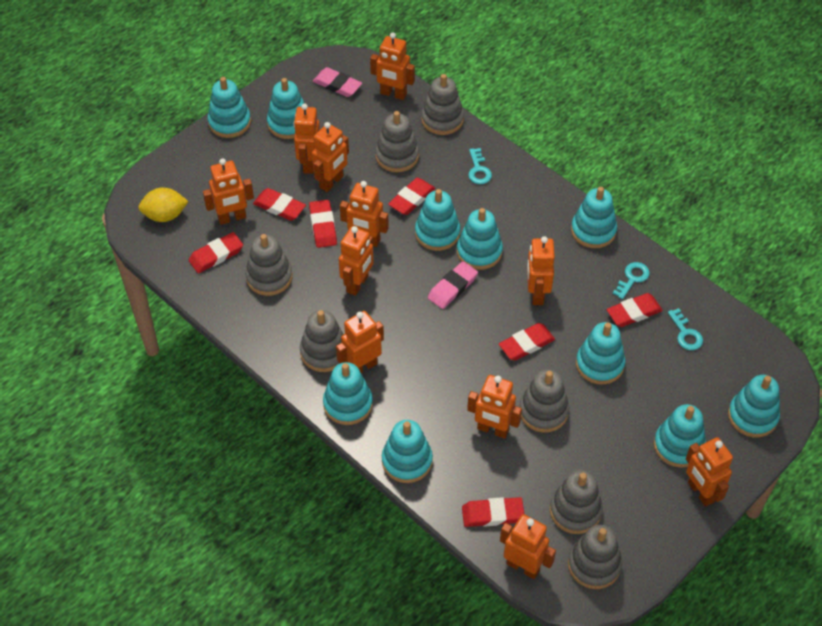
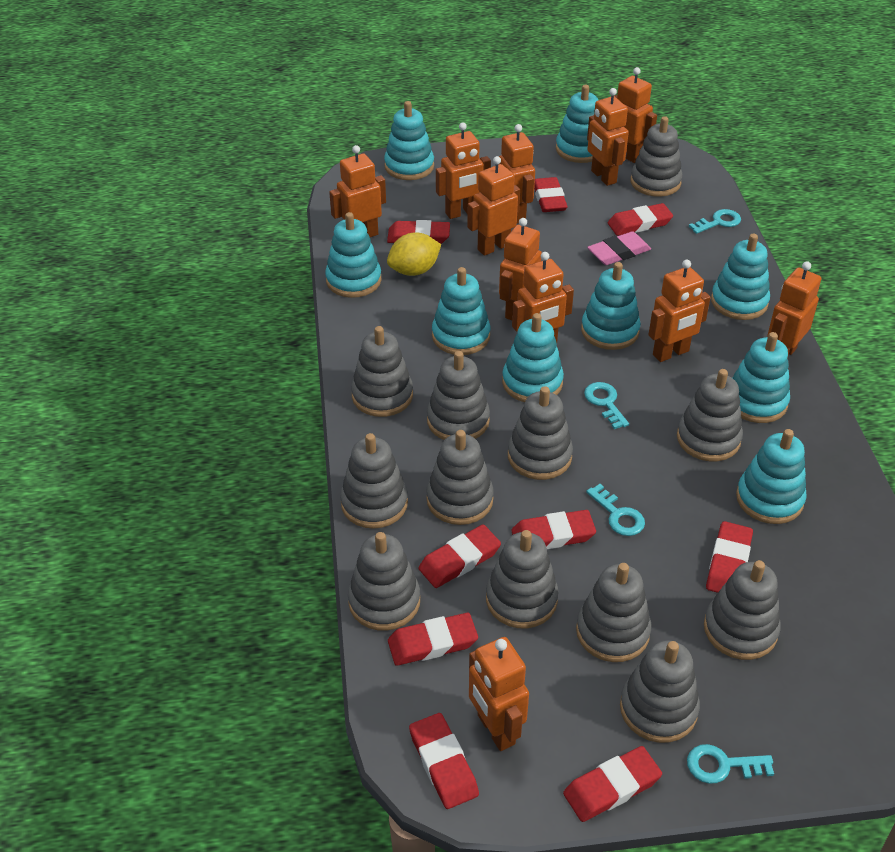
grey stacking toy: 7 -> 12
pink eraser: 2 -> 1
red eraser: 7 -> 9
turquoise key: 3 -> 4
turquoise stacking toy: 10 -> 9

